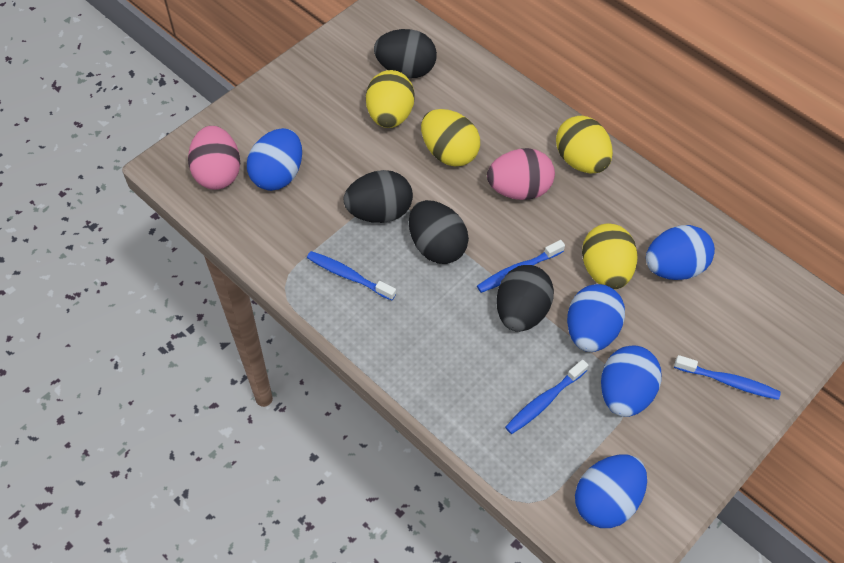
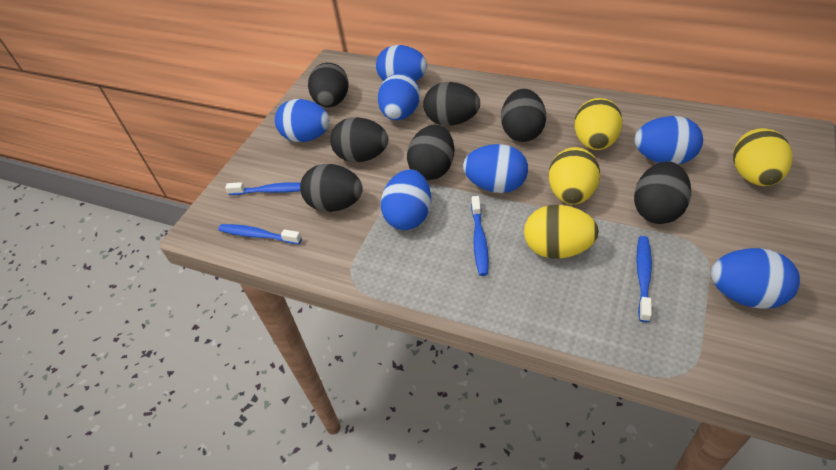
black egg: 4 -> 7
blue egg: 5 -> 7
pink egg: 2 -> 0

